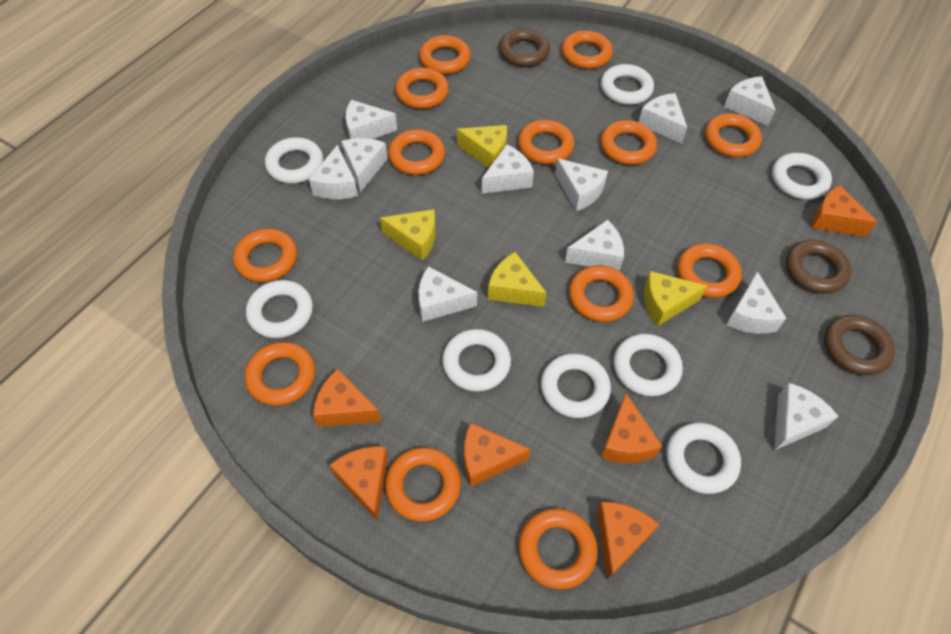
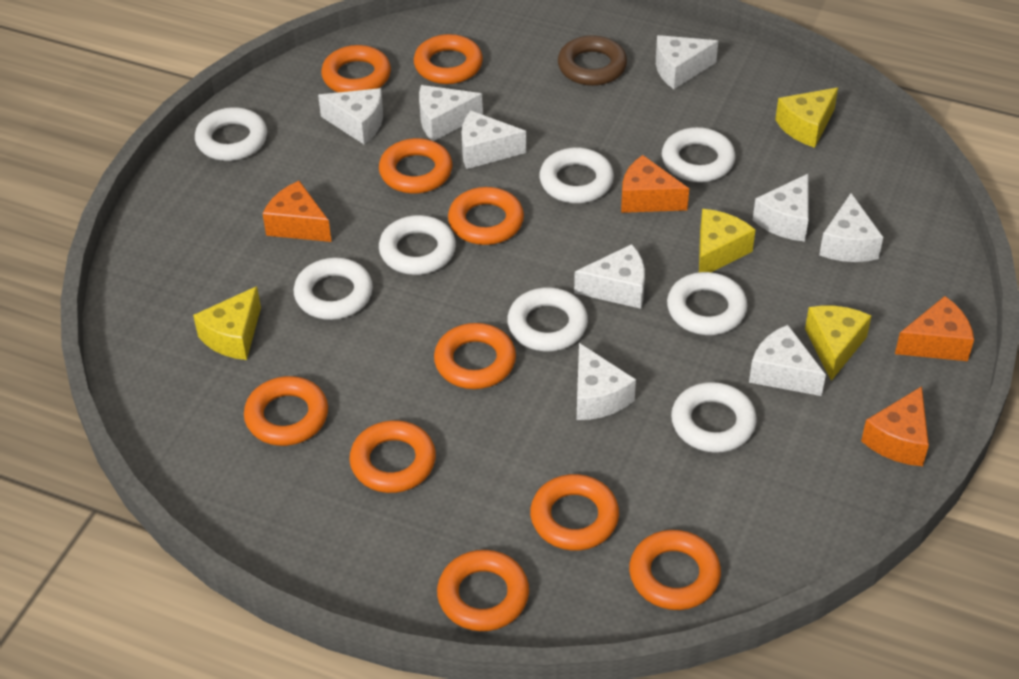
brown ring: 3 -> 1
orange cheese: 6 -> 4
orange ring: 13 -> 10
white cheese: 11 -> 9

